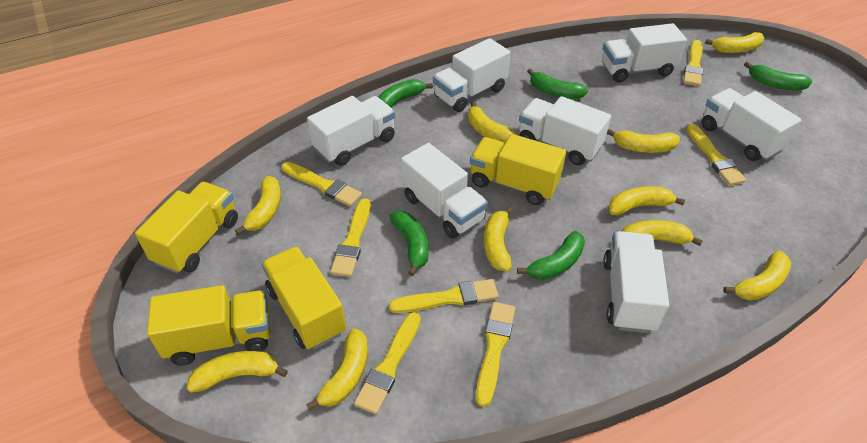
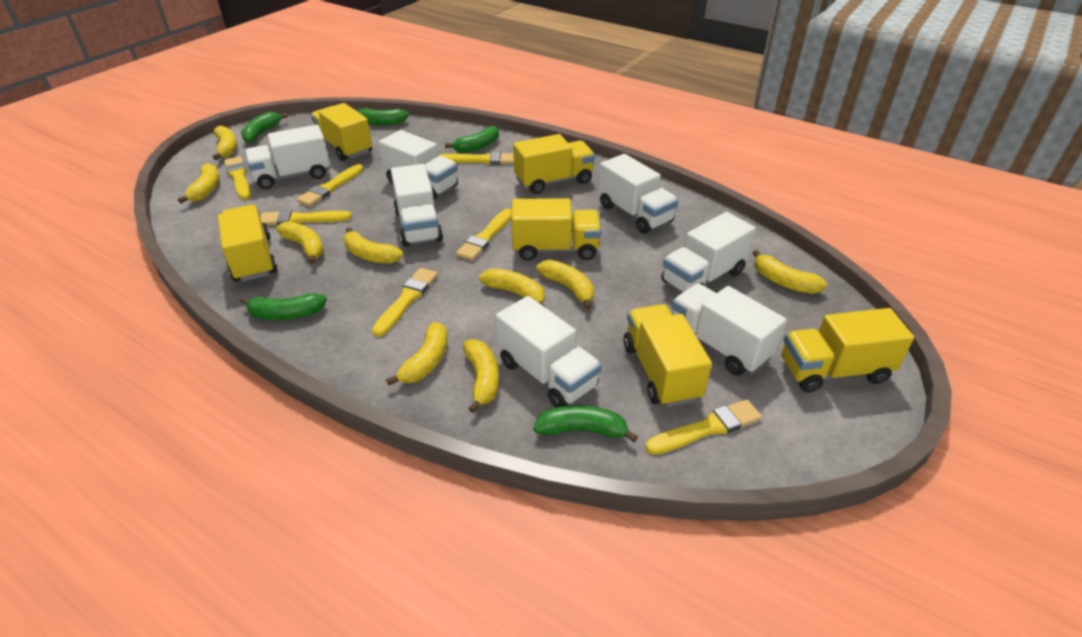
yellow banana: 10 -> 9
yellow truck: 4 -> 6

